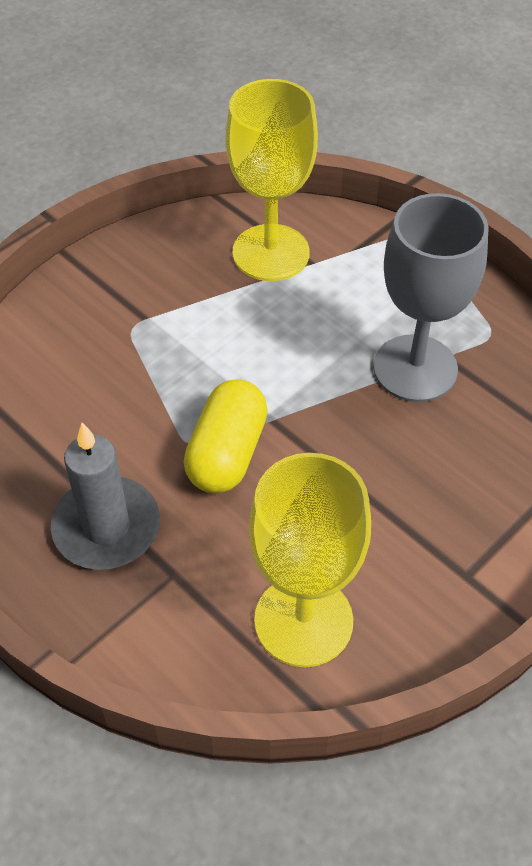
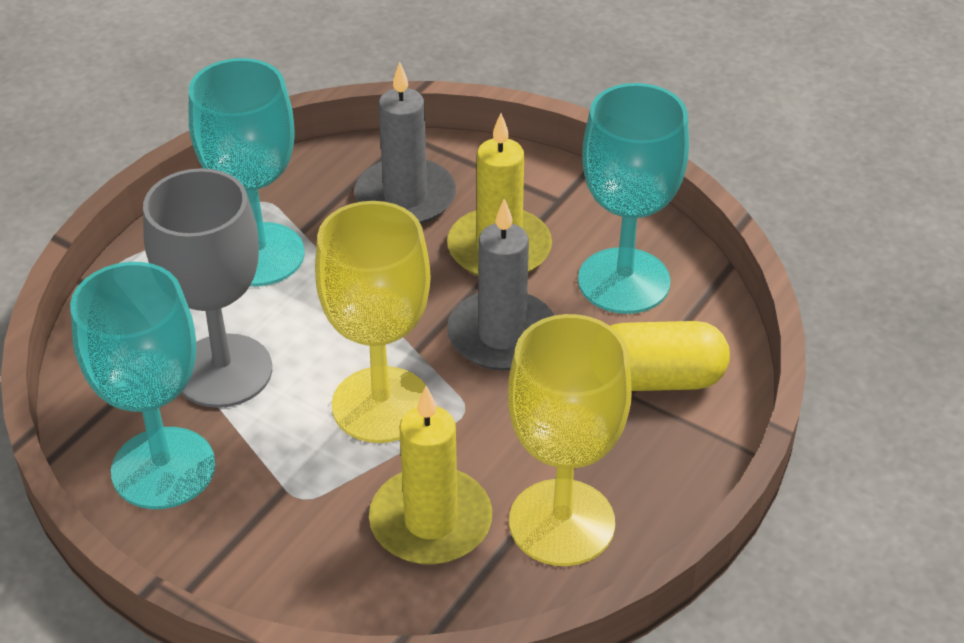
grey candle: 1 -> 2
turquoise goblet: 0 -> 3
yellow candle: 0 -> 2

